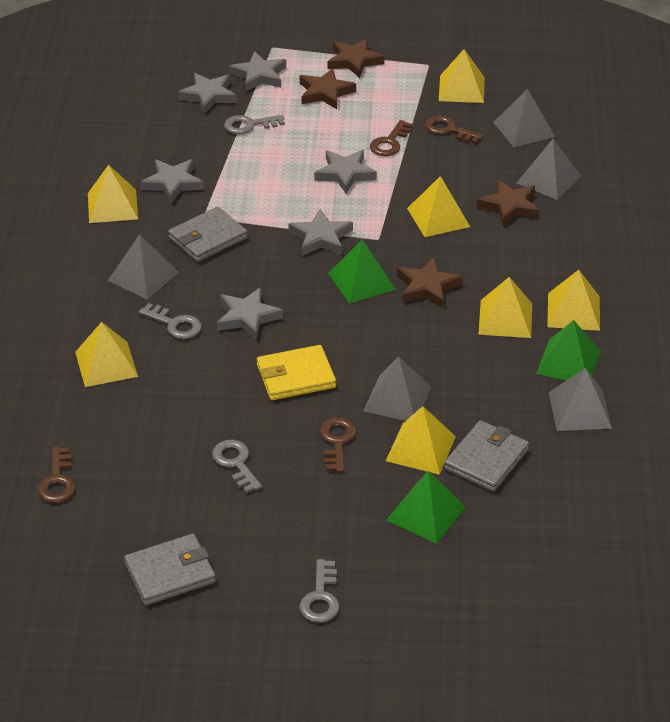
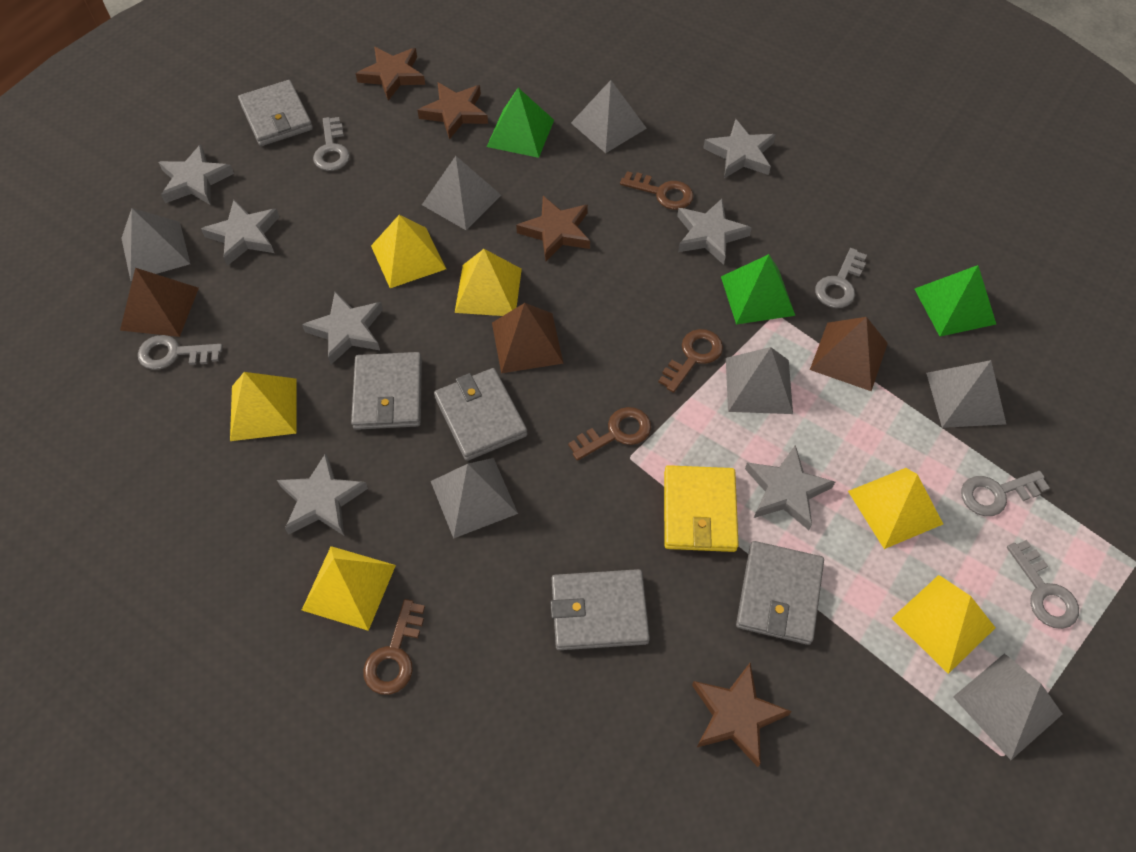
brown pyramid: 0 -> 3
grey key: 4 -> 5
grey pyramid: 5 -> 7
grey star: 6 -> 7
grey wallet: 3 -> 5
yellow pyramid: 7 -> 6

